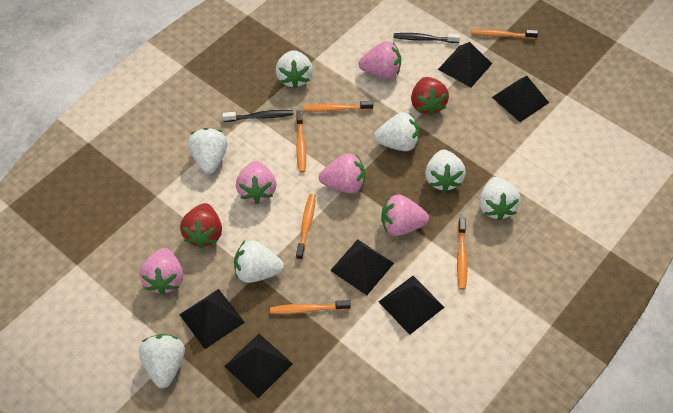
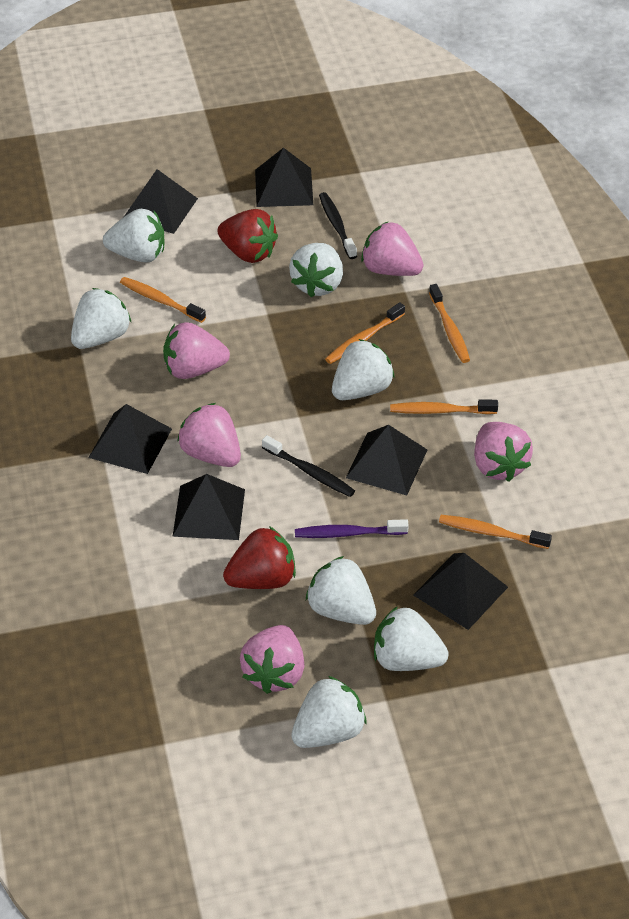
orange toothbrush: 6 -> 5
purple toothbrush: 0 -> 1

